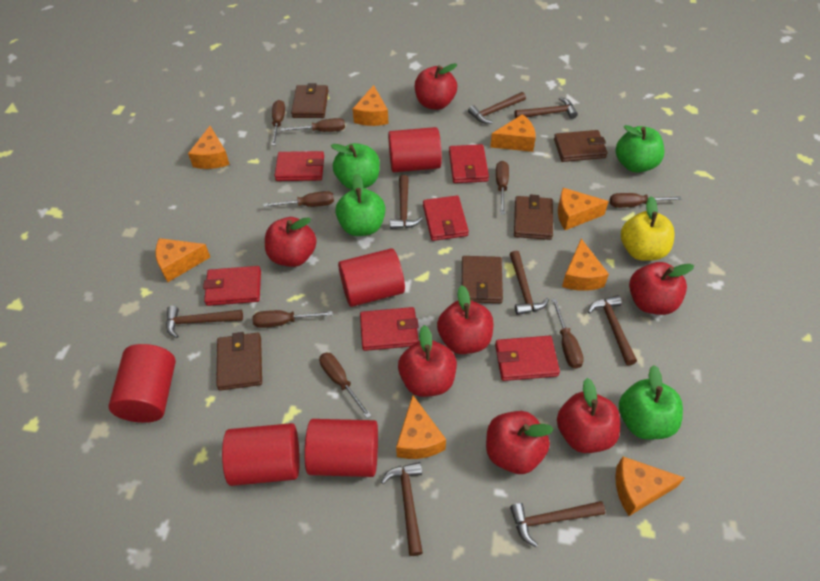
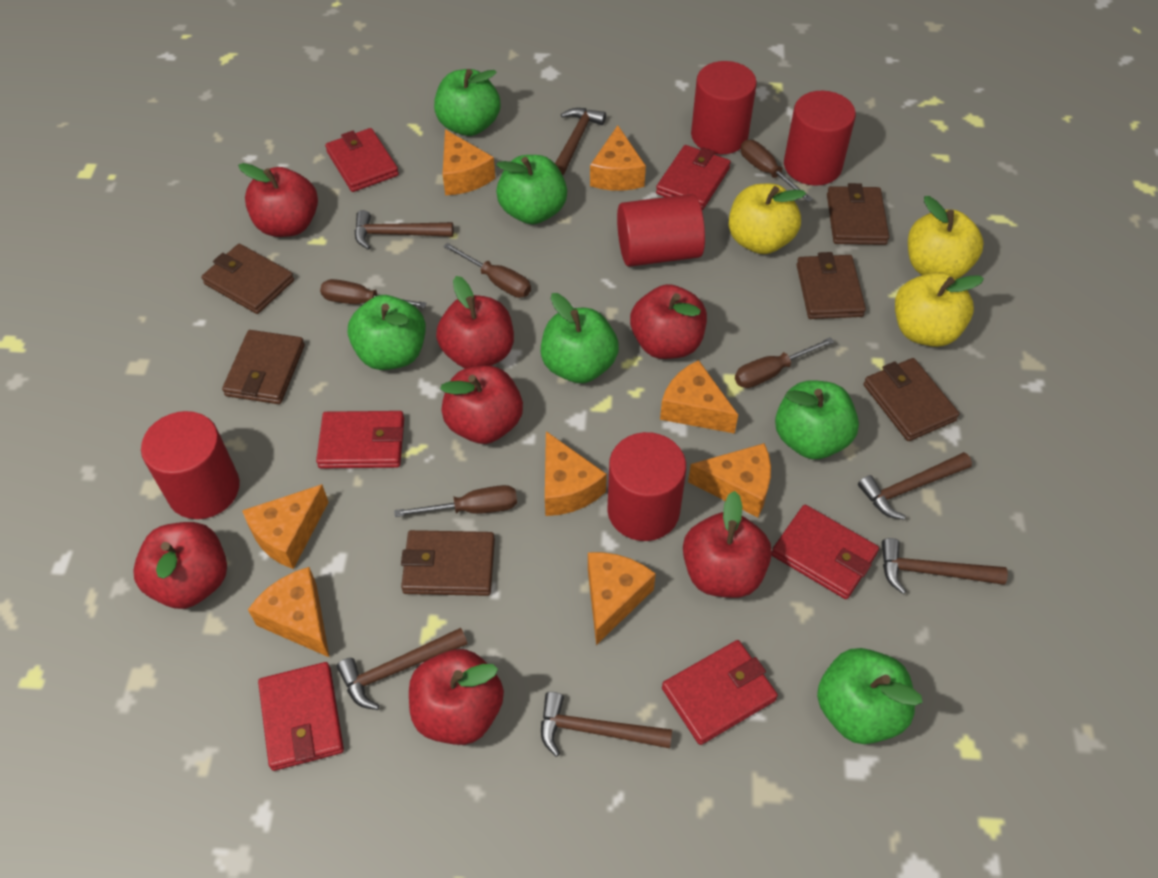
brown hammer: 8 -> 6
brown screwdriver: 8 -> 5
brown wallet: 5 -> 6
green apple: 4 -> 6
yellow apple: 1 -> 3

